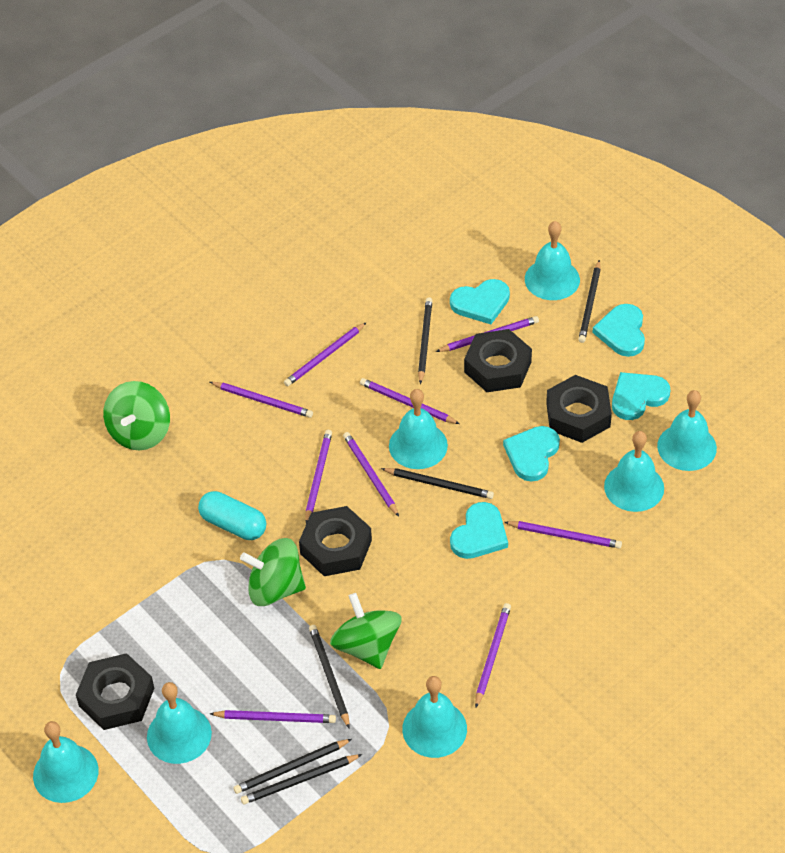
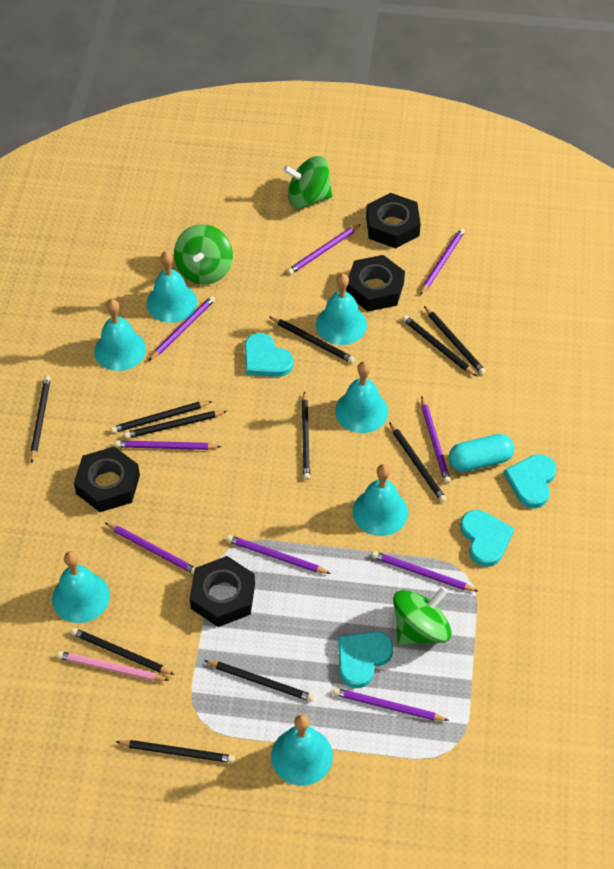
black pencil: 6 -> 11
pink pencil: 0 -> 1
turquoise heart: 5 -> 4

